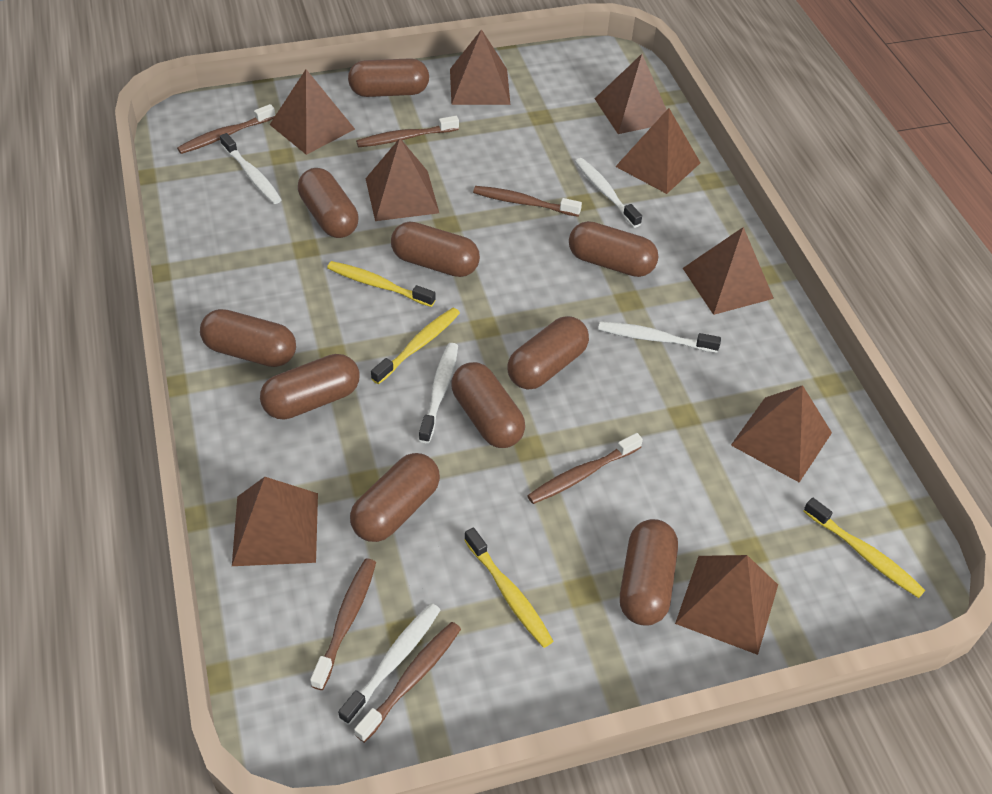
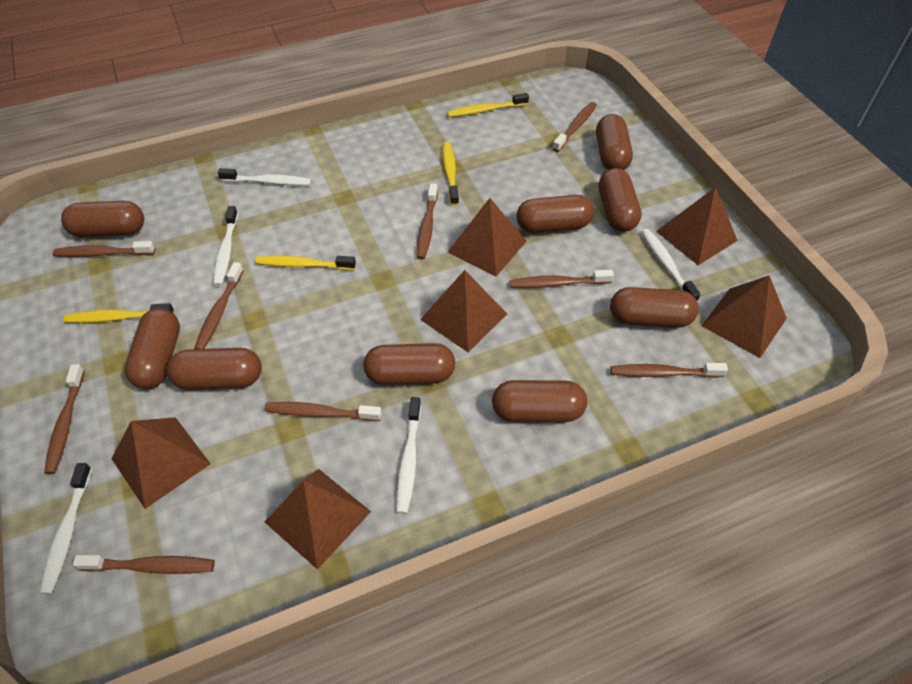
brown capsule: 10 -> 9
brown pyramid: 9 -> 6
brown toothbrush: 6 -> 9

